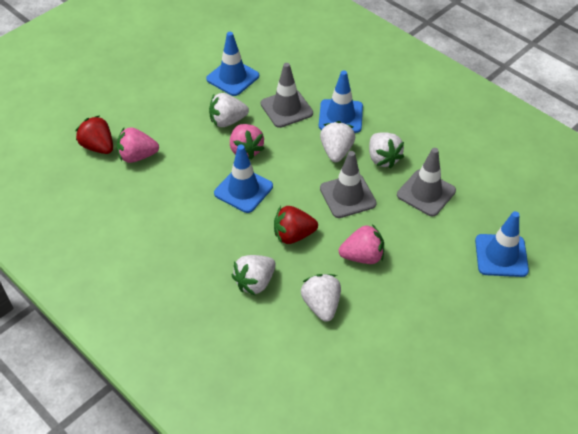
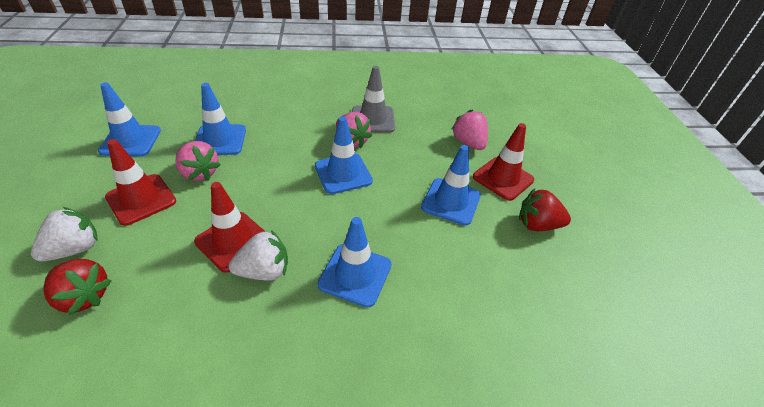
blue traffic cone: 4 -> 5
grey traffic cone: 3 -> 1
red traffic cone: 0 -> 3
white strawberry: 5 -> 2

